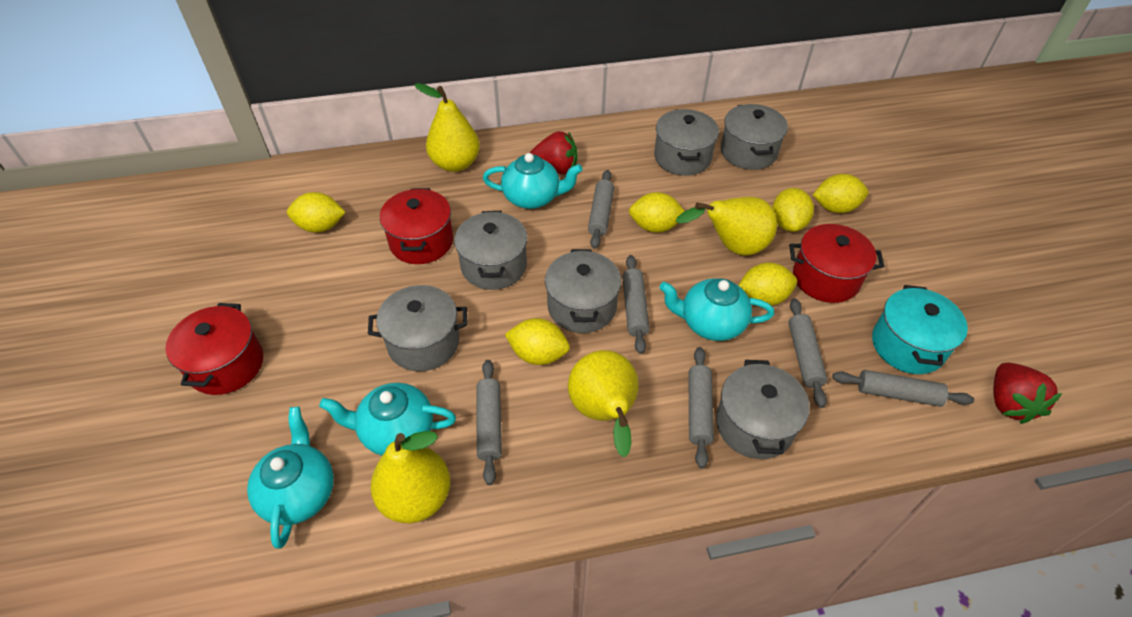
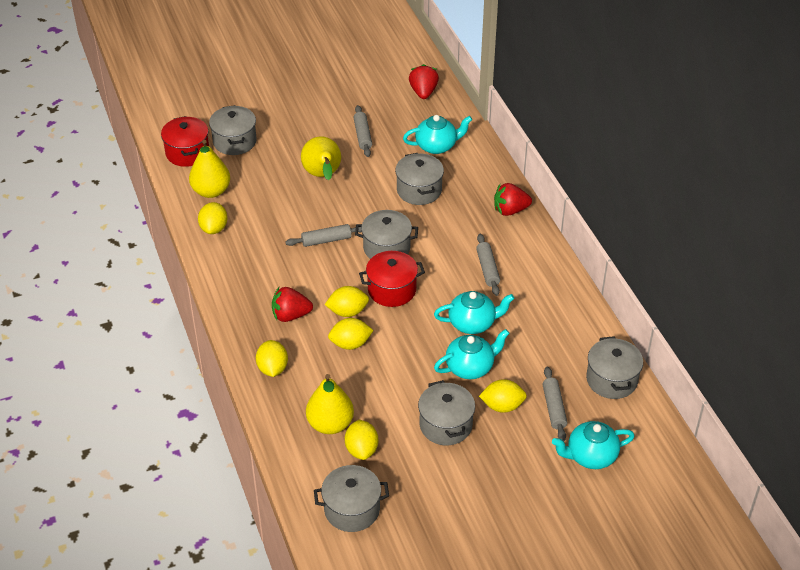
grey rolling pin: 6 -> 4
red pot: 3 -> 2
red strawberry: 2 -> 3
turquoise pot: 1 -> 0
yellow pear: 4 -> 3

